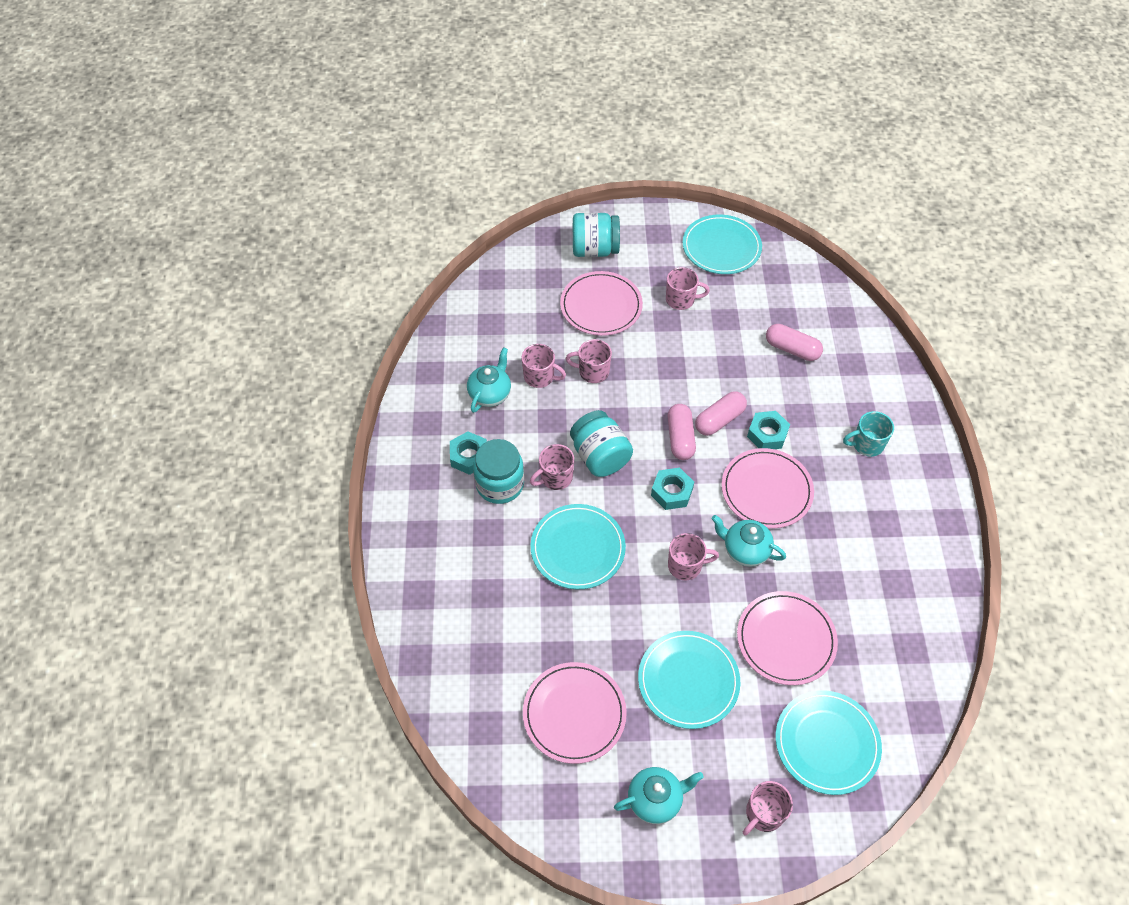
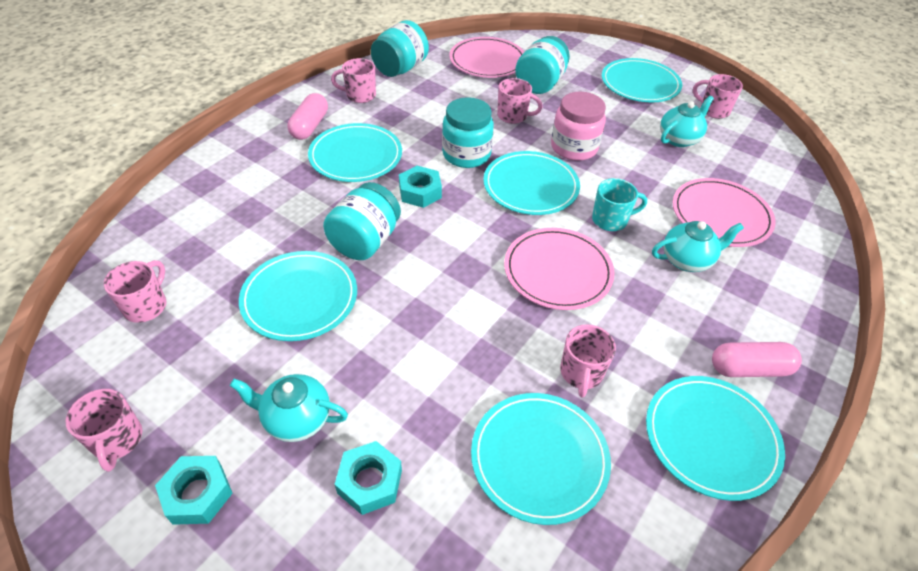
pink capsule: 3 -> 2
pink jar: 0 -> 1
pink plate: 4 -> 3
turquoise jar: 3 -> 4
turquoise plate: 4 -> 6

